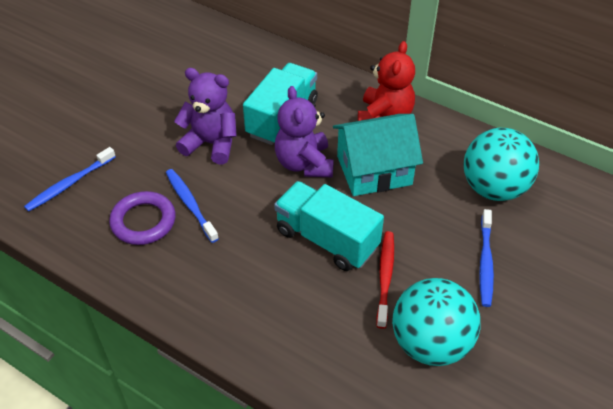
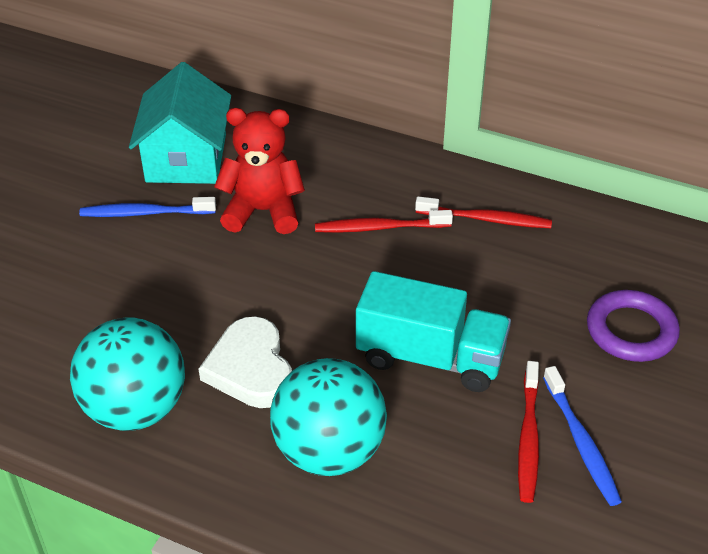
blue toothbrush: 3 -> 2
purple teddy bear: 2 -> 0
red toothbrush: 1 -> 3
turquoise truck: 2 -> 1
white heart: 0 -> 1

